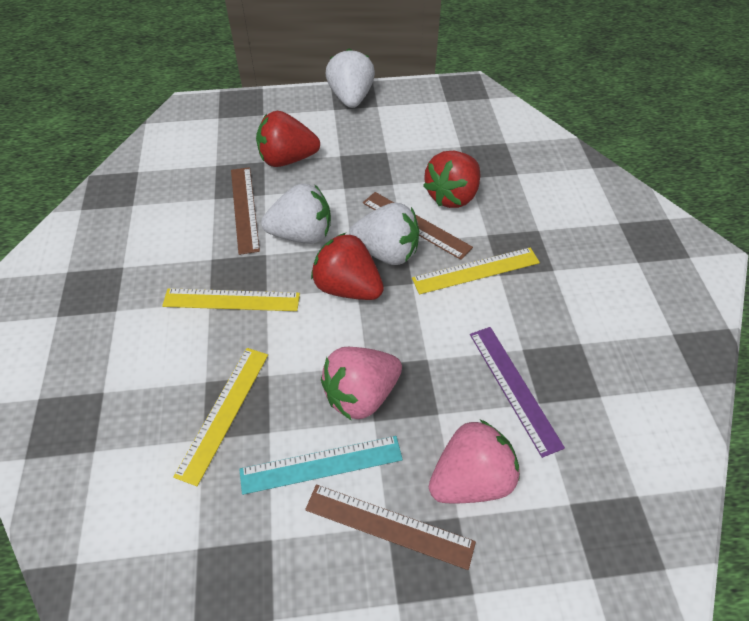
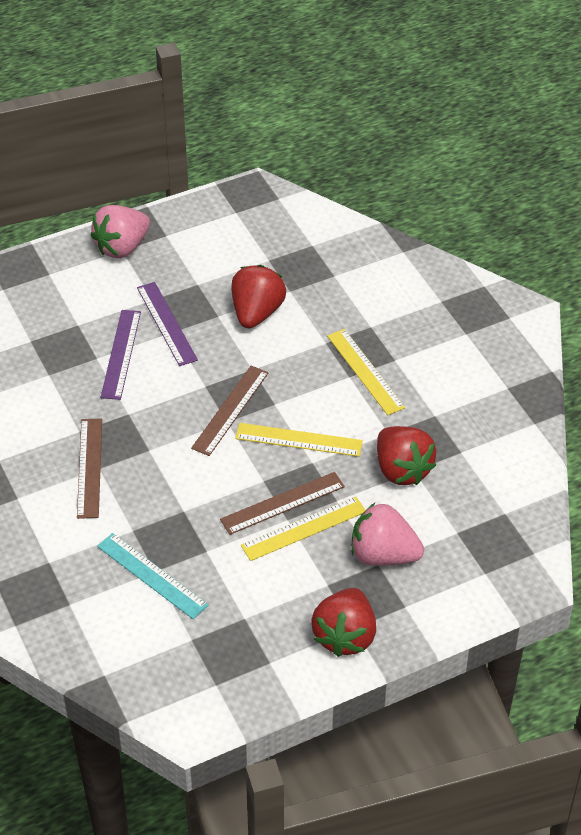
purple ruler: 1 -> 2
white strawberry: 3 -> 0

